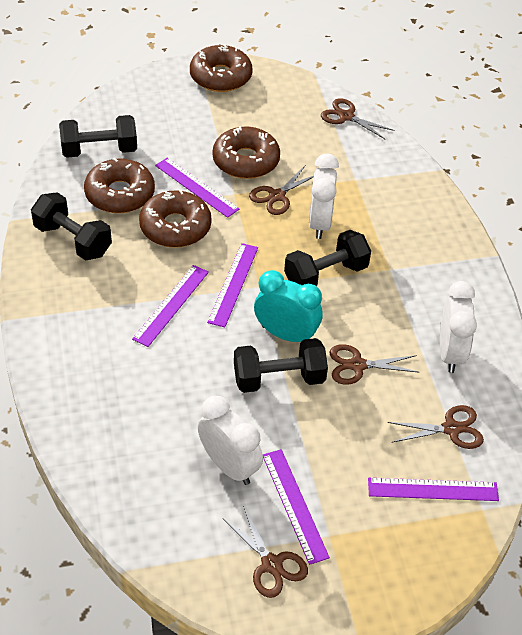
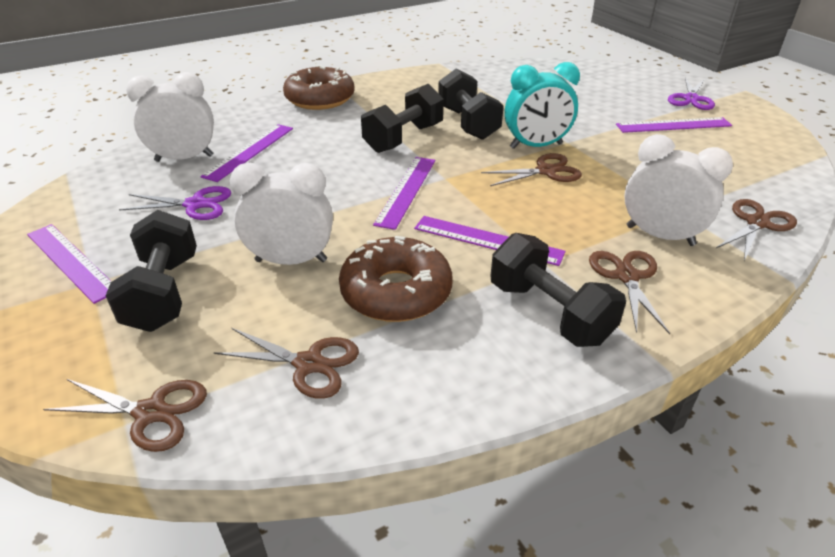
brown donut: 4 -> 2
purple scissors: 0 -> 2

